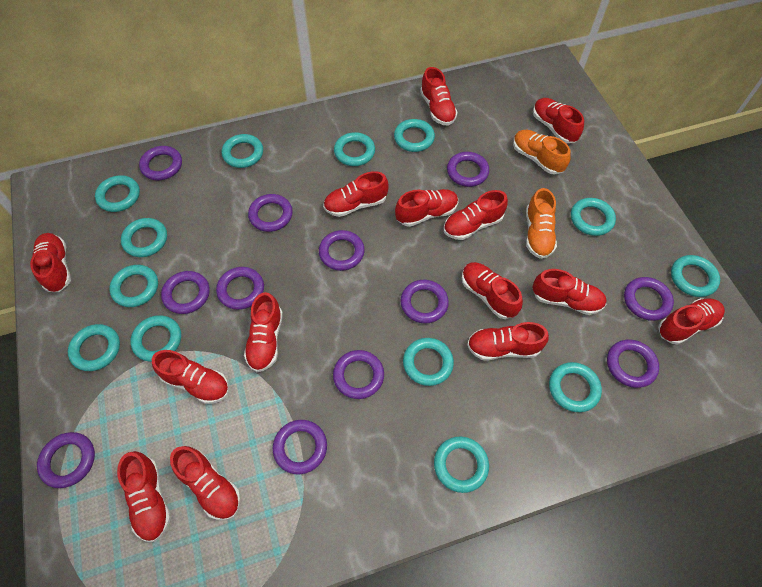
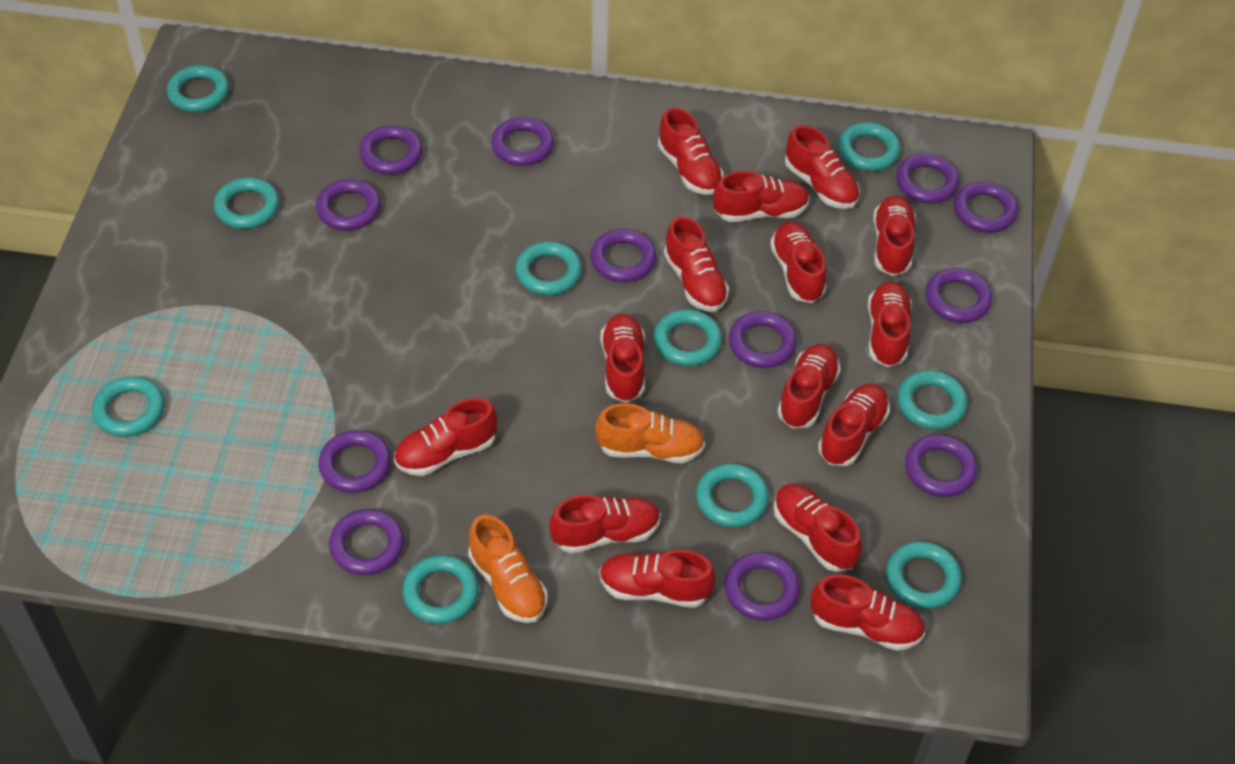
red shoe: 14 -> 15
turquoise ring: 13 -> 10

